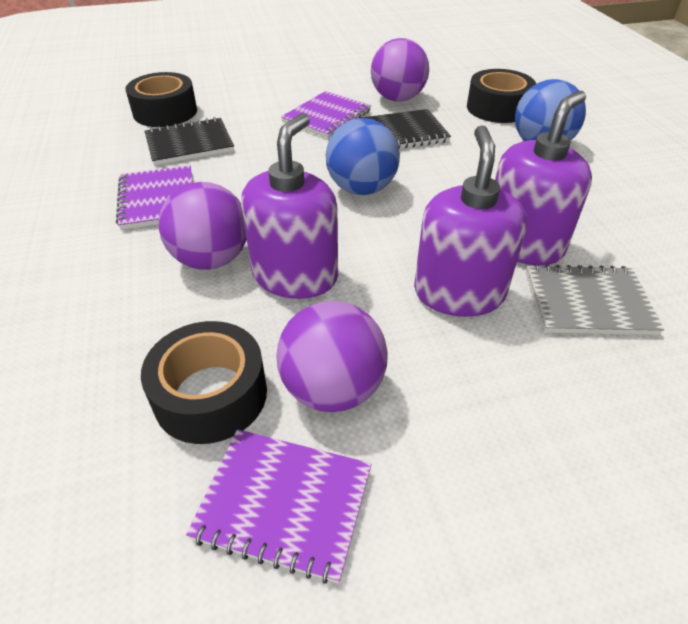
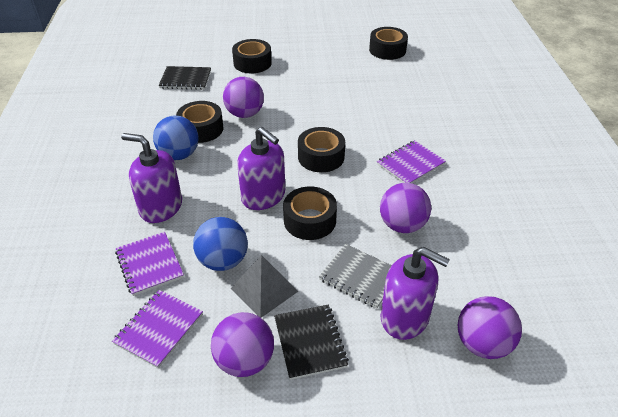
black tape: 3 -> 5
grey pyramid: 0 -> 1
purple ball: 3 -> 4

